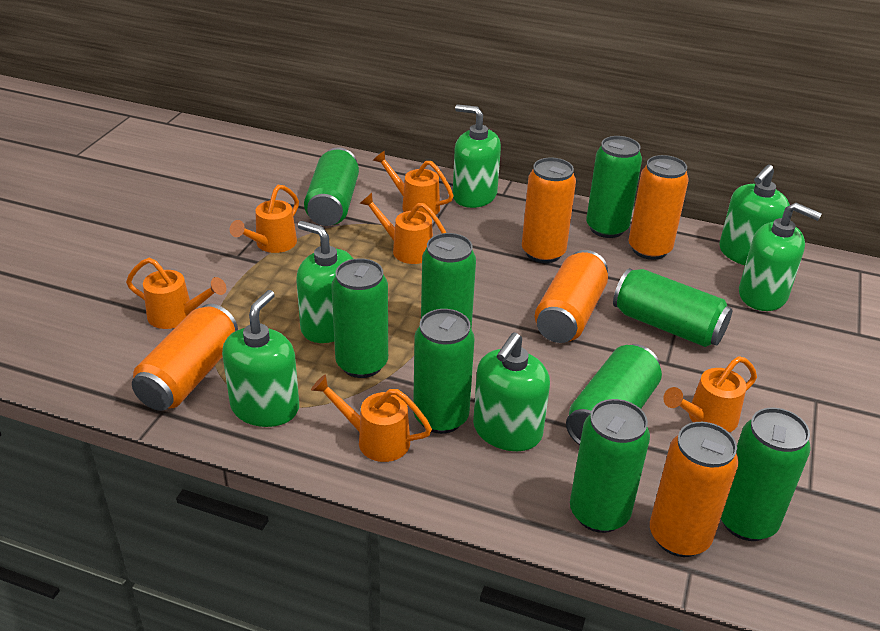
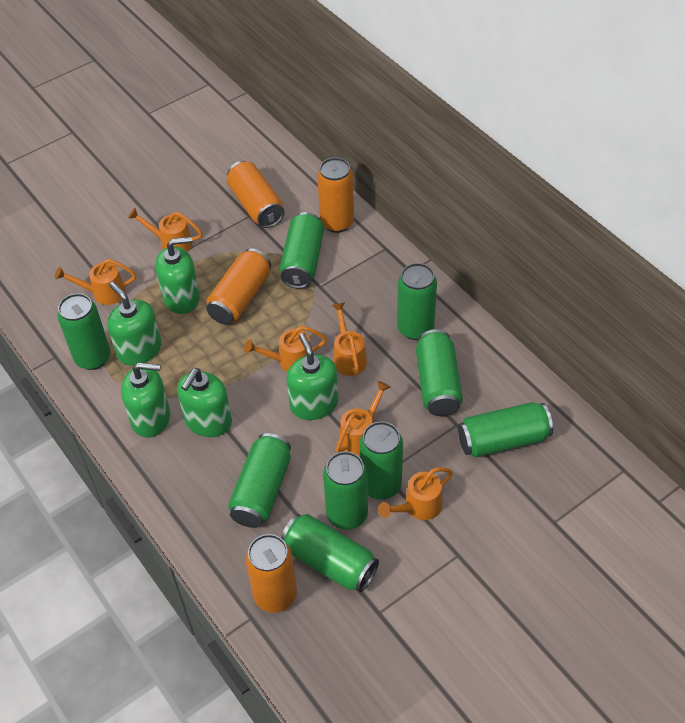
green soap dispenser: 6 -> 5
orange can: 5 -> 4

